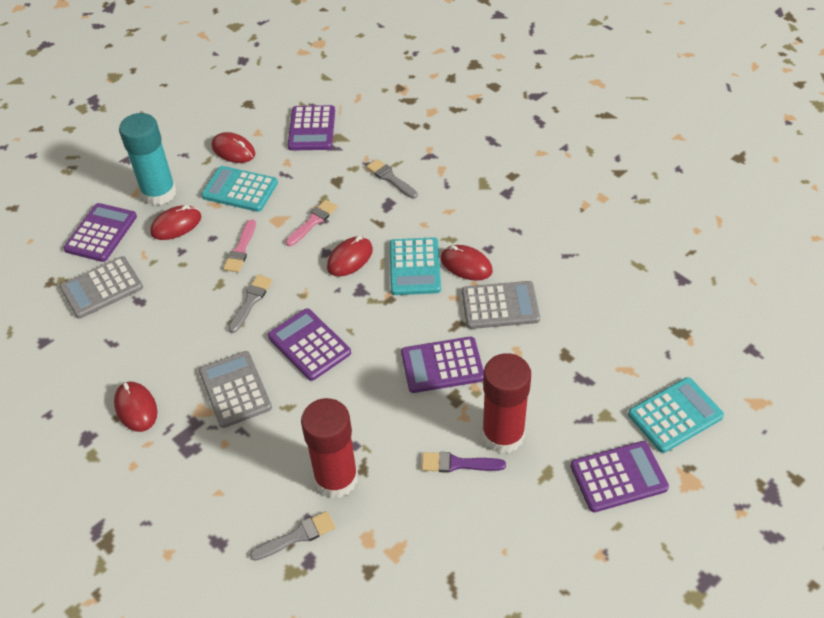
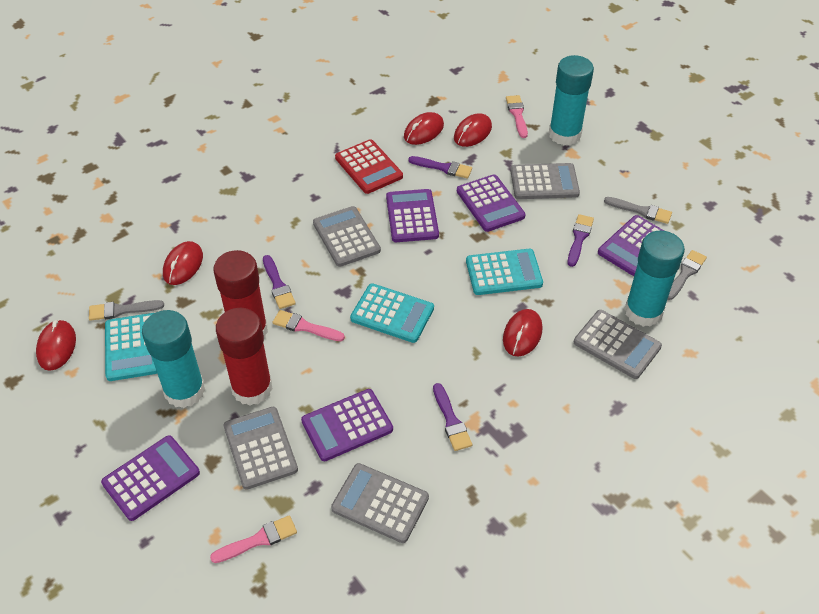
grey calculator: 3 -> 5
pink brush: 2 -> 3
purple brush: 1 -> 4
red calculator: 0 -> 1
turquoise glue stick: 1 -> 3

